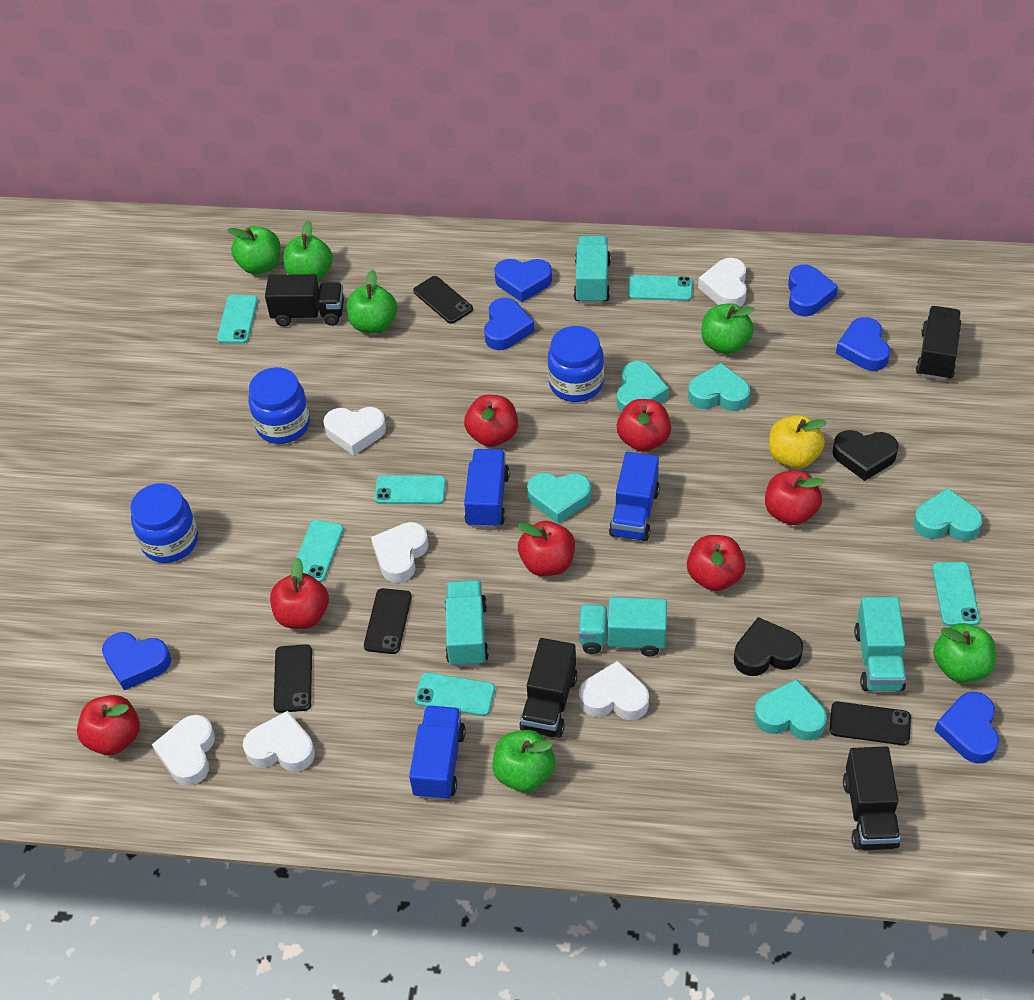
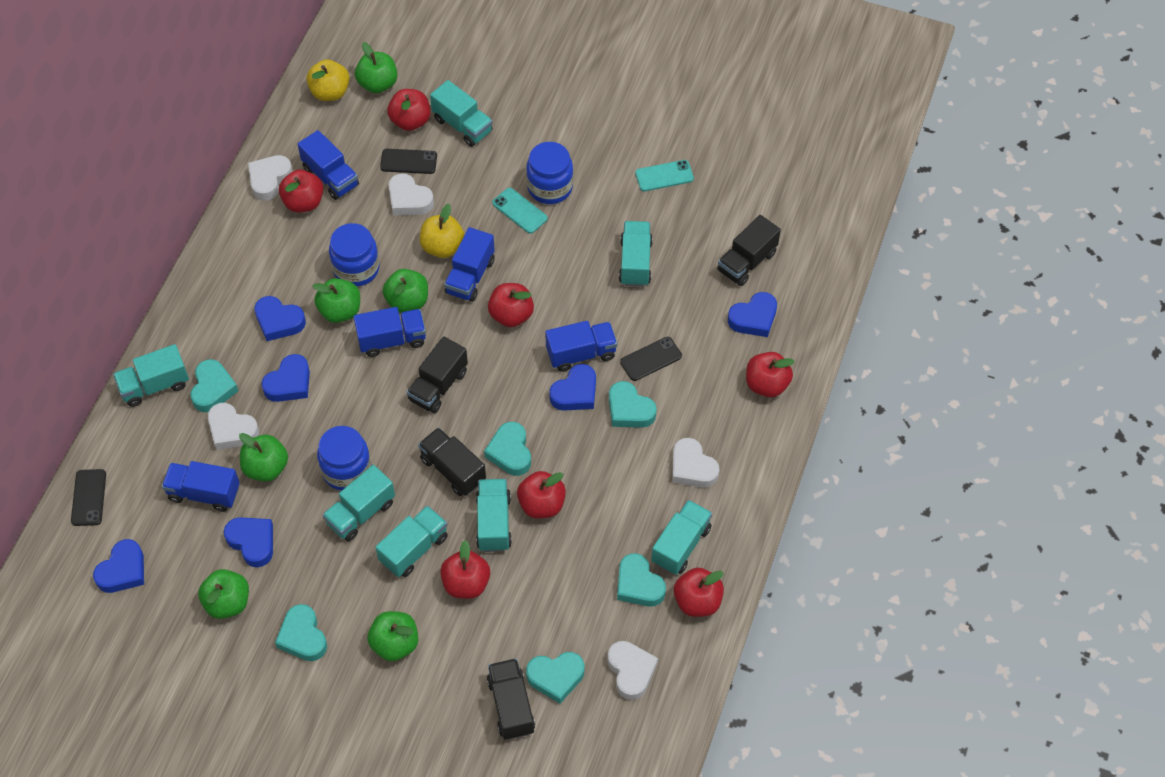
black heart: 2 -> 0
black phone: 4 -> 3
blue truck: 3 -> 5
turquoise heart: 5 -> 6
turquoise phone: 6 -> 2
turquoise truck: 4 -> 7
white heart: 6 -> 5
yellow apple: 1 -> 2

